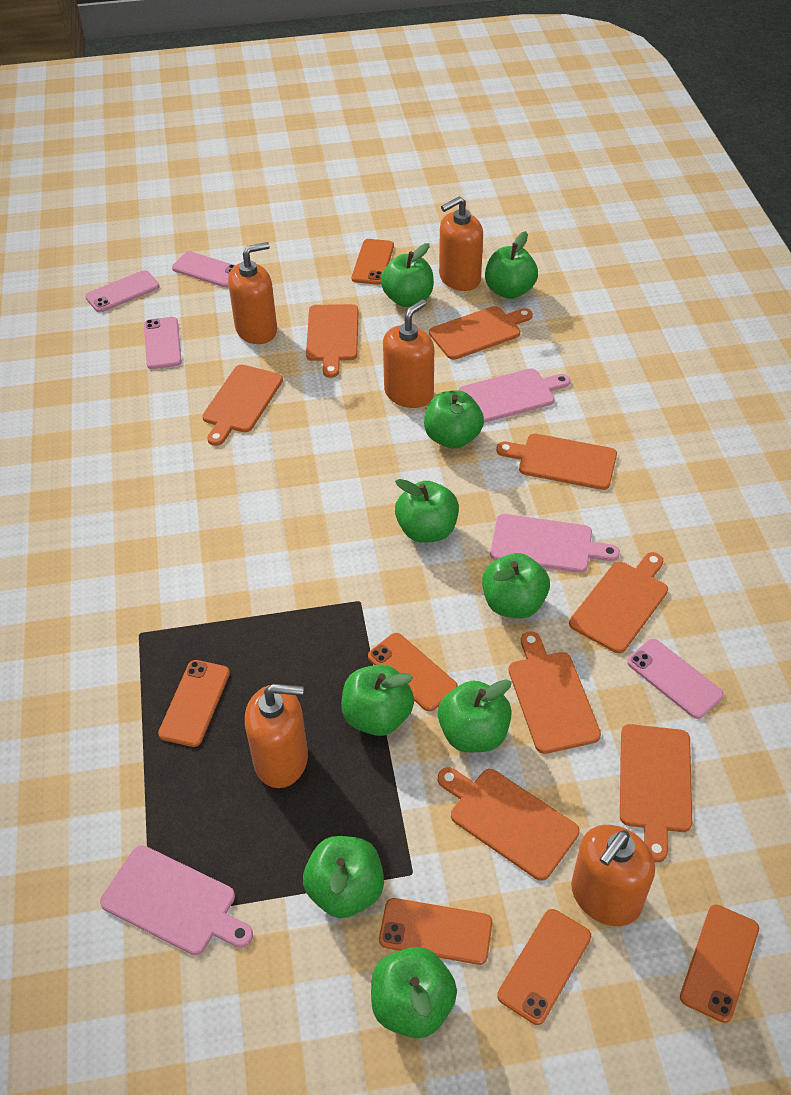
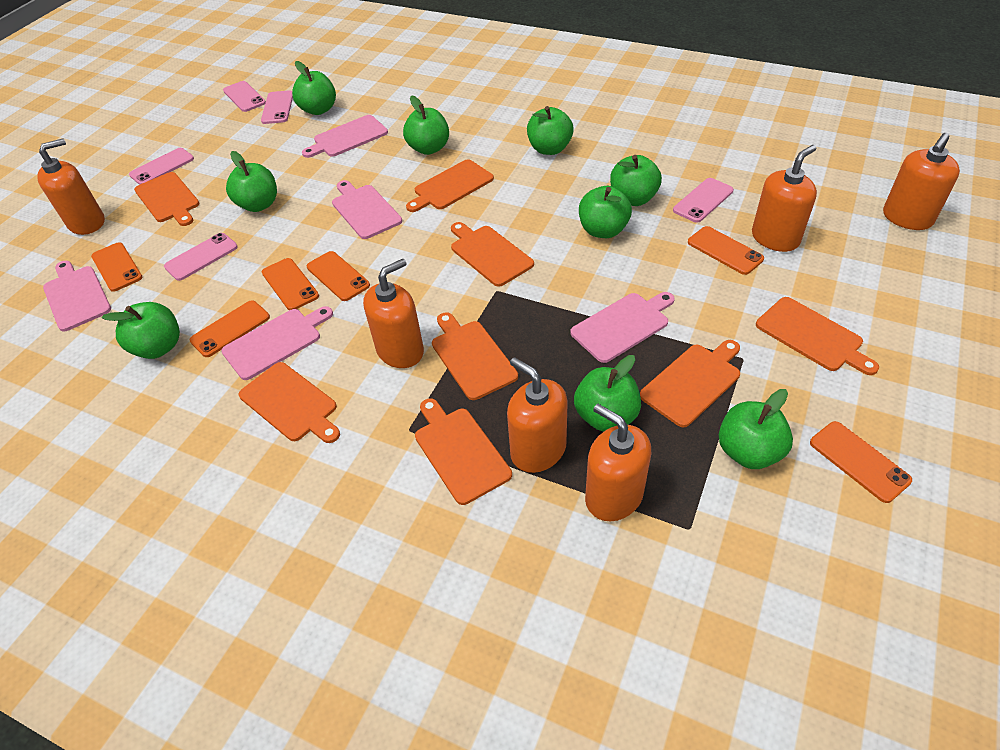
orange soap dispenser: 5 -> 6
pink cutting board: 3 -> 5
pink phone: 4 -> 5

